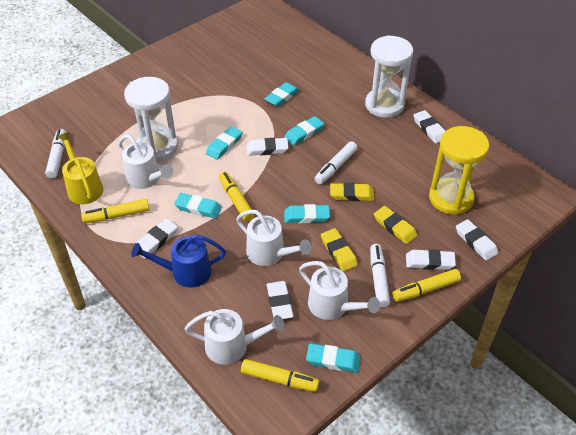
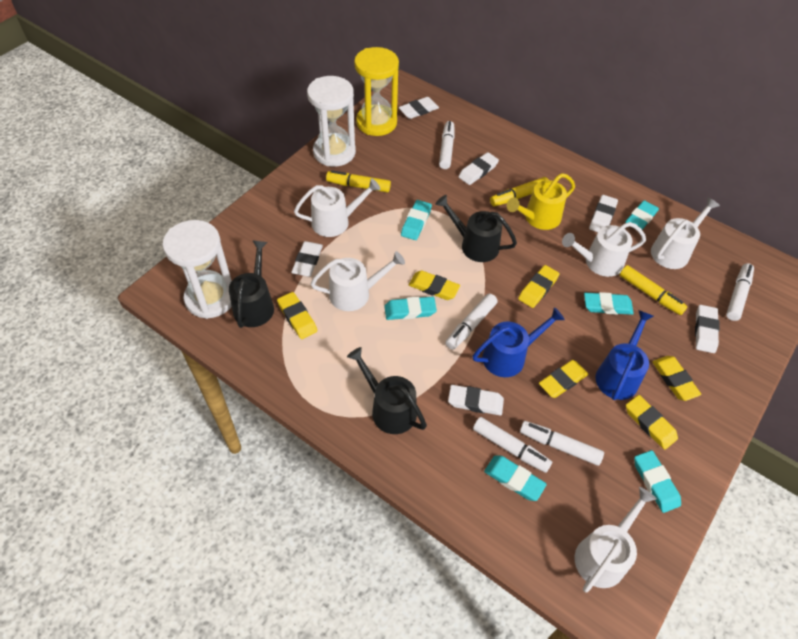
black watering can: 0 -> 3
blue watering can: 1 -> 2
white marker: 3 -> 5
white watering can: 4 -> 5
yellow eraser: 3 -> 6
yellow marker: 4 -> 3

